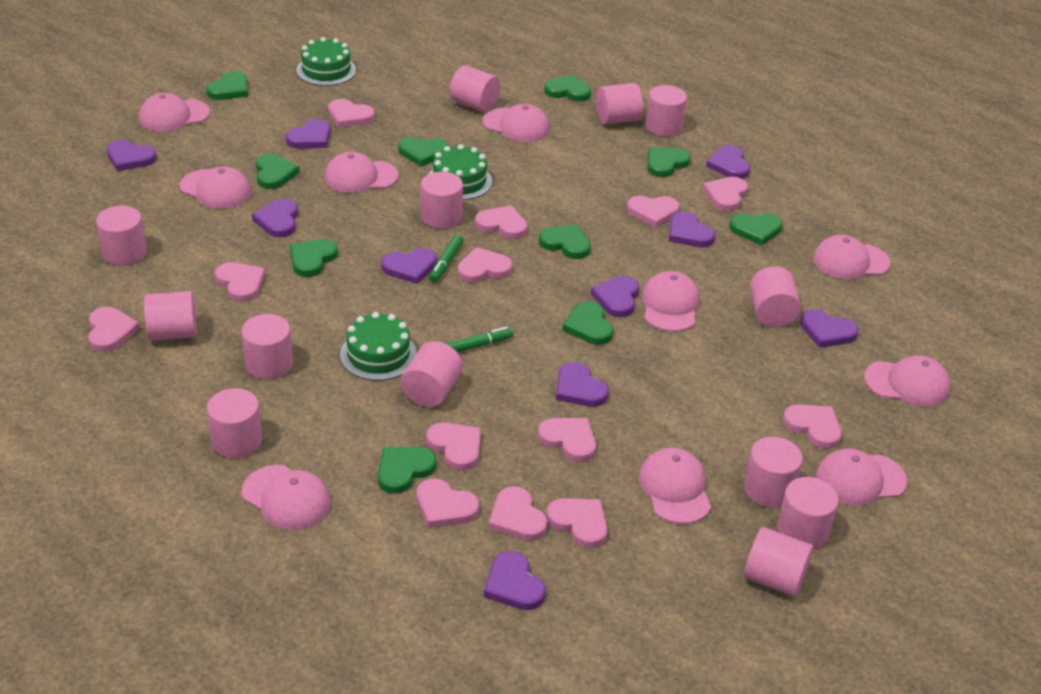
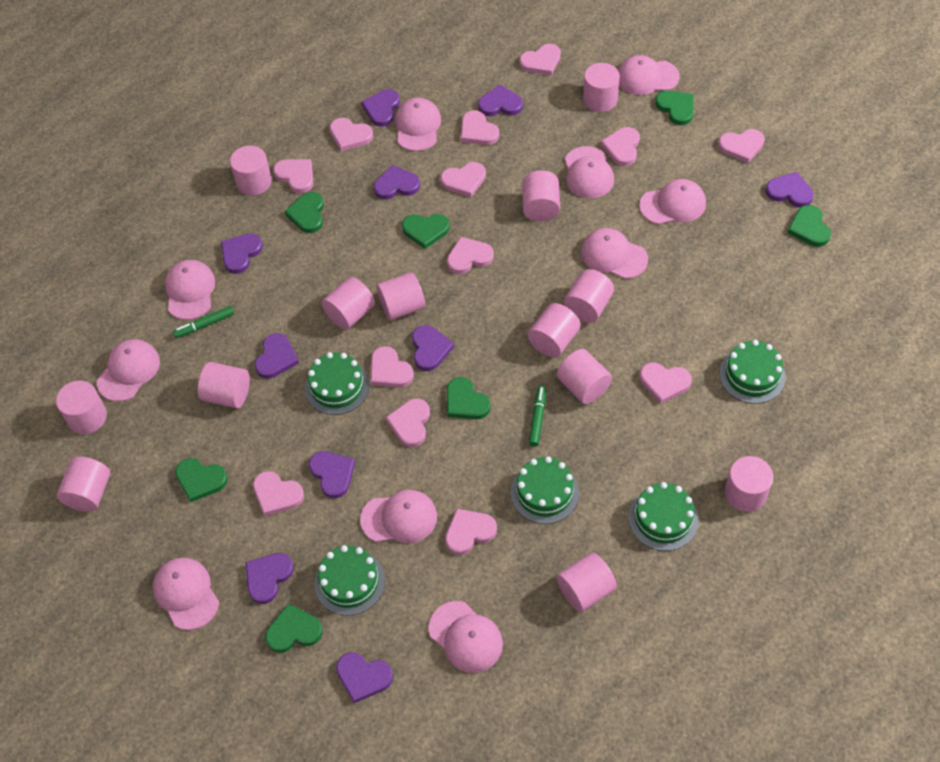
green cake: 3 -> 5
green heart: 10 -> 7

